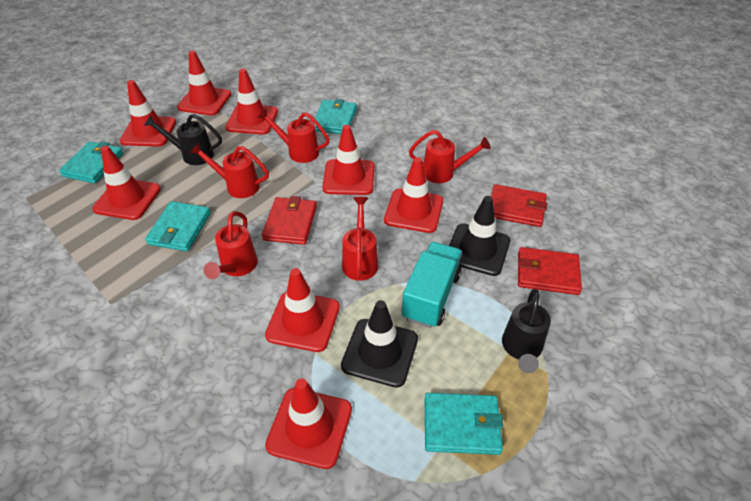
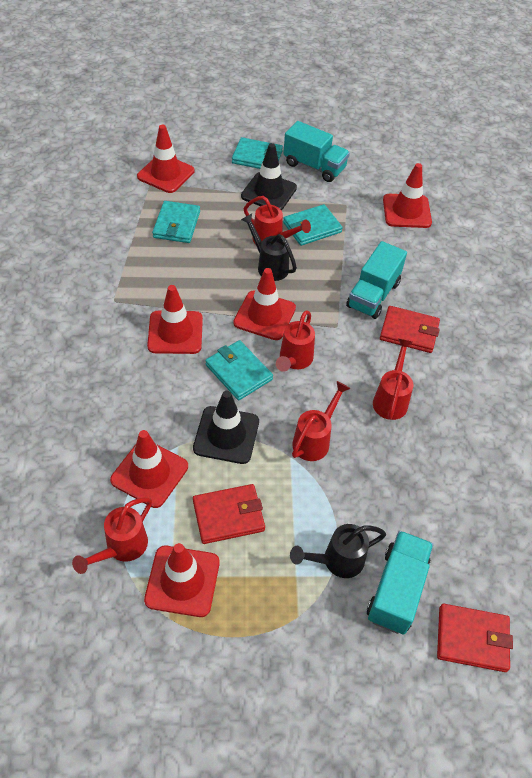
red traffic cone: 8 -> 6
turquoise truck: 1 -> 3

